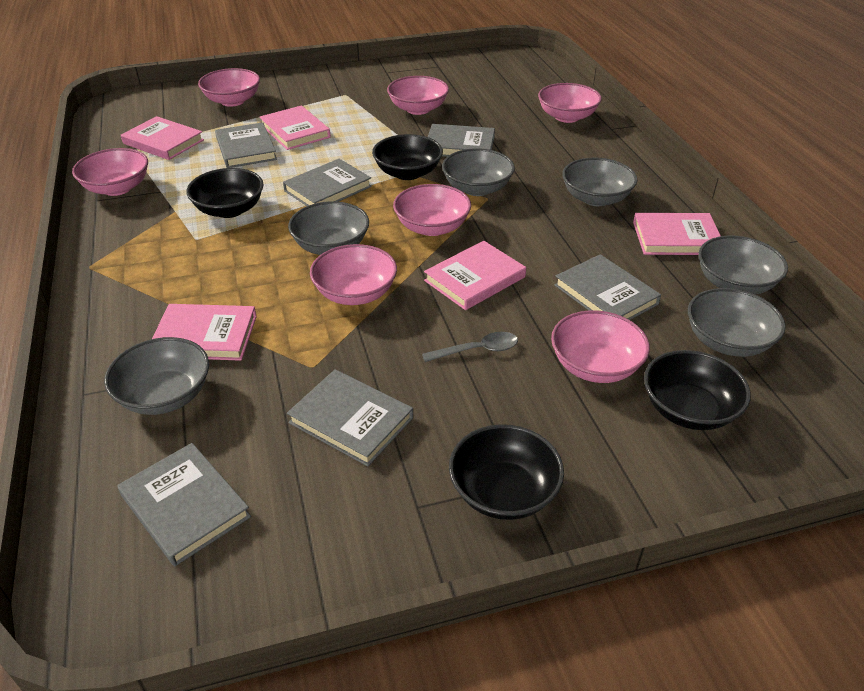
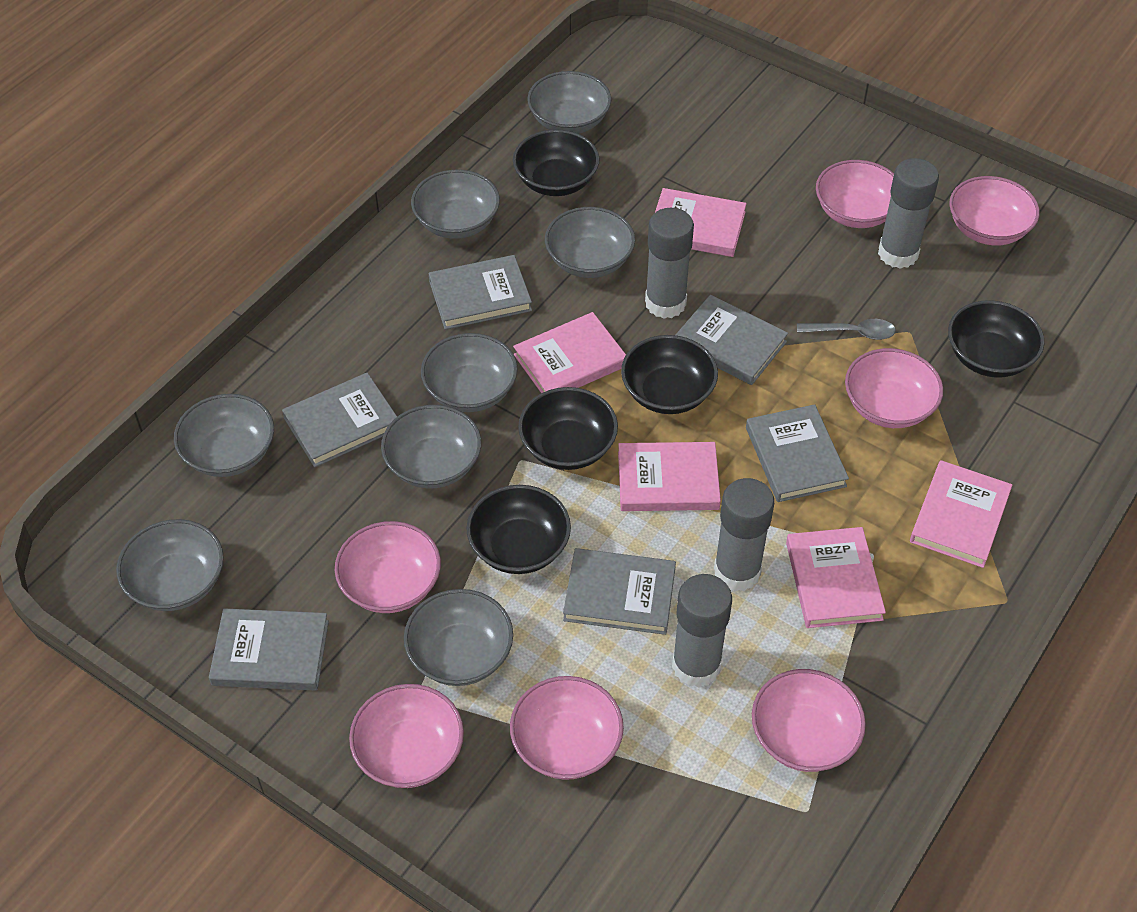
black bowl: 4 -> 5
grey bowl: 6 -> 8
grey glue stick: 0 -> 4

